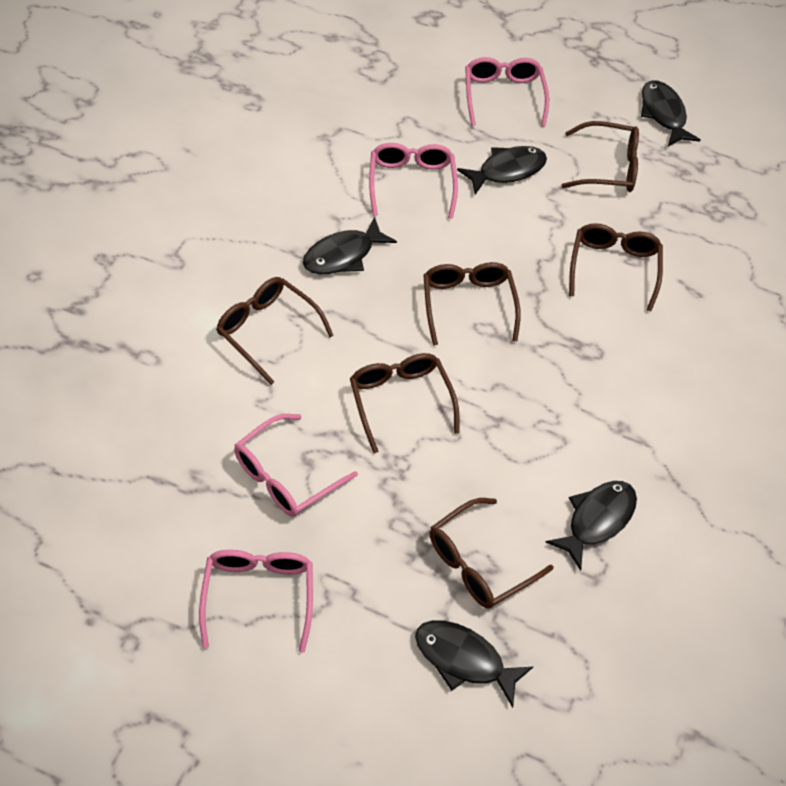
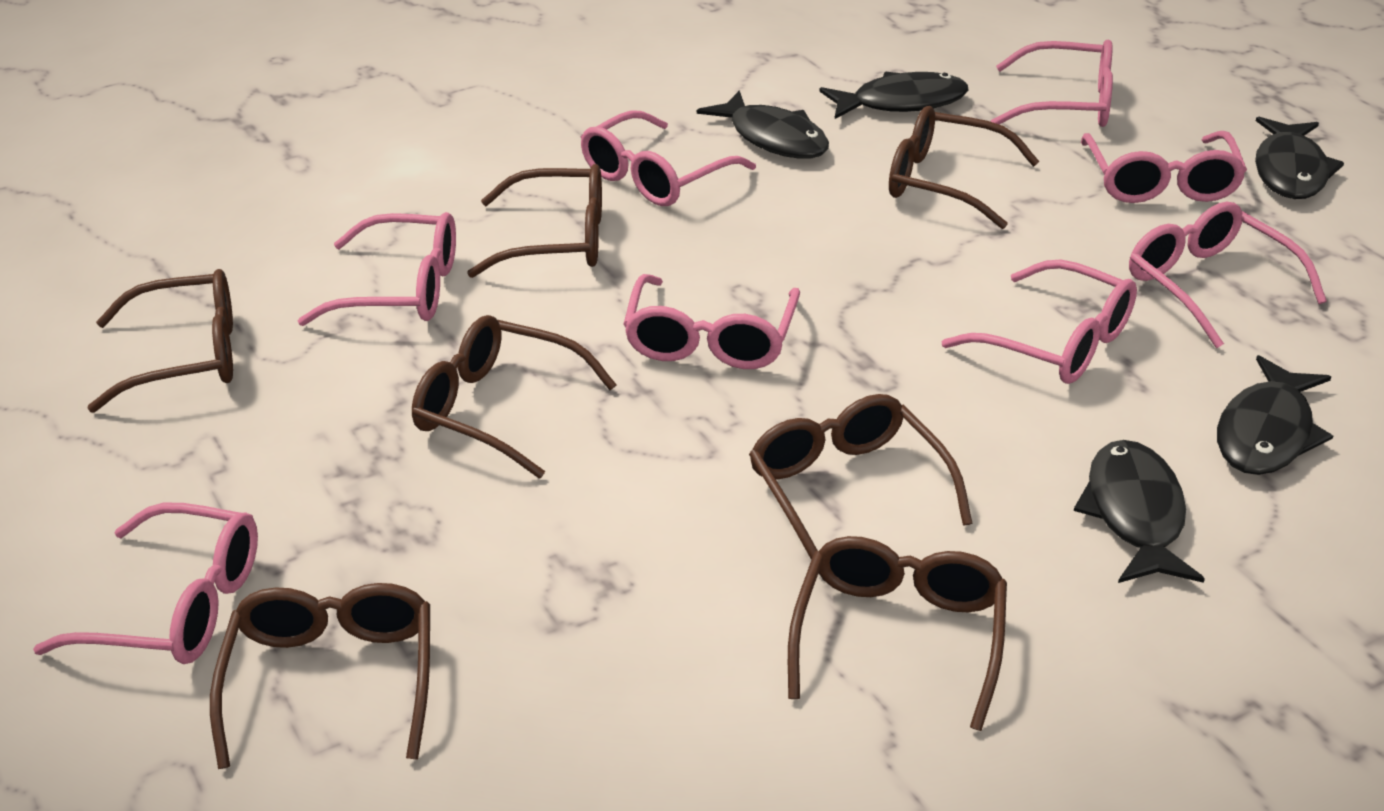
brown glasses: 6 -> 7
pink glasses: 4 -> 8

